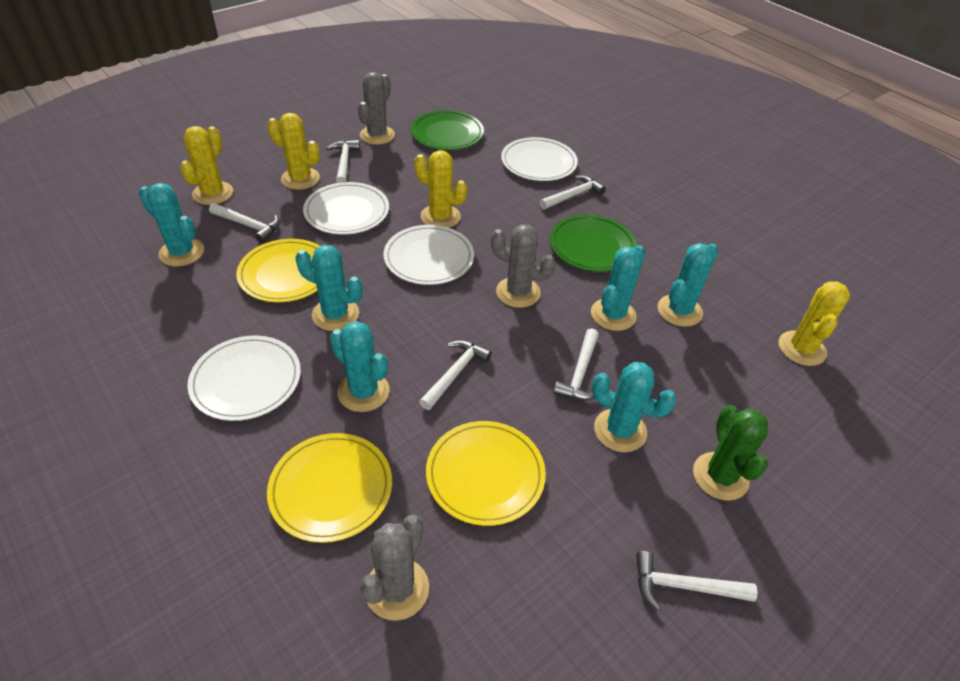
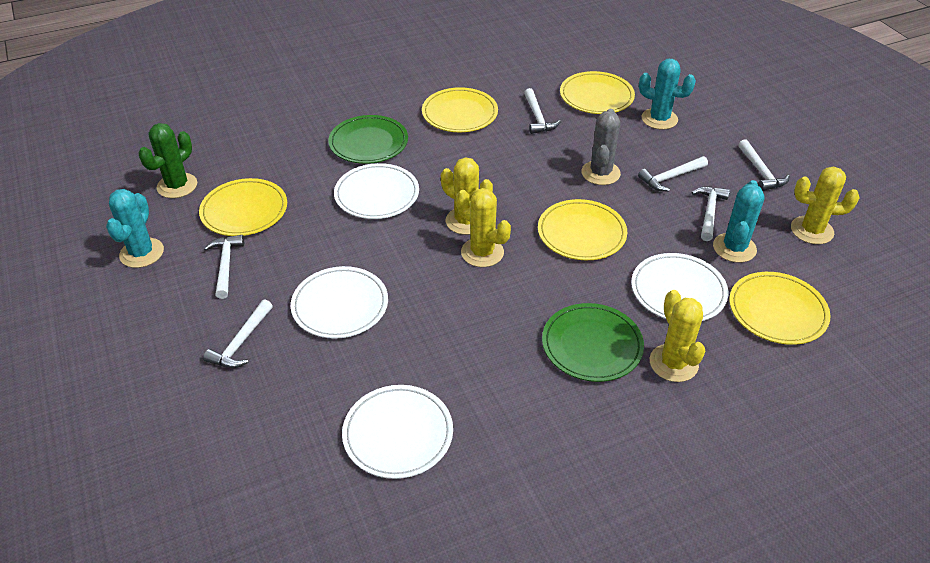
grey cactus: 3 -> 1
turquoise cactus: 6 -> 3
yellow plate: 3 -> 5

